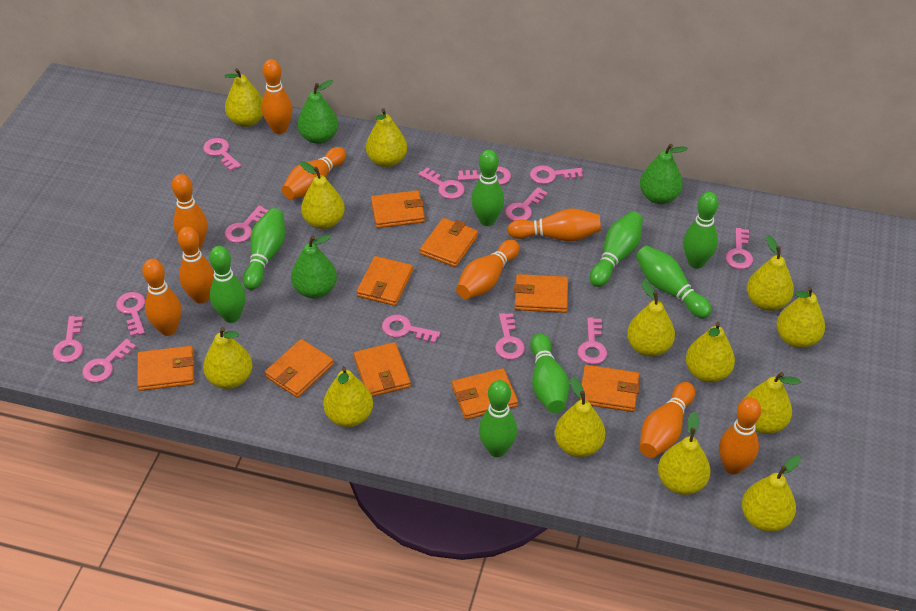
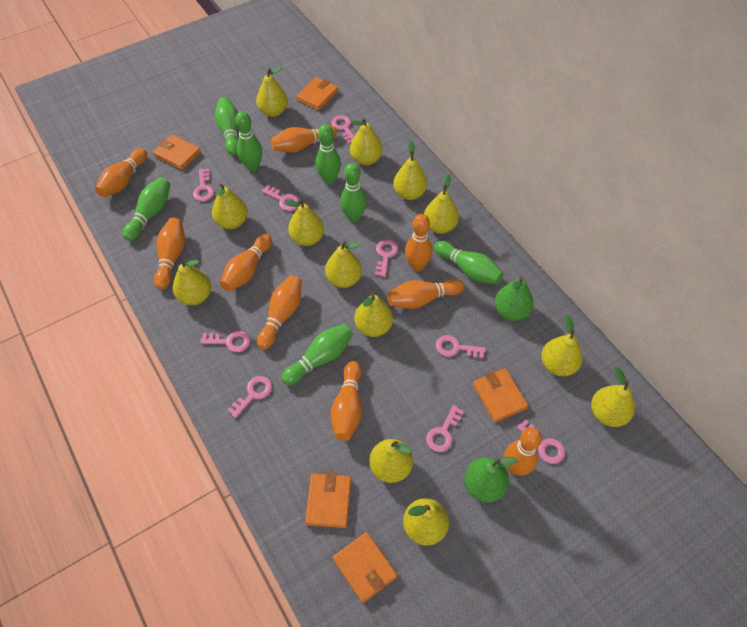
green bowling pin: 8 -> 7
green pear: 3 -> 2
orange wallet: 9 -> 5
pink key: 13 -> 9

